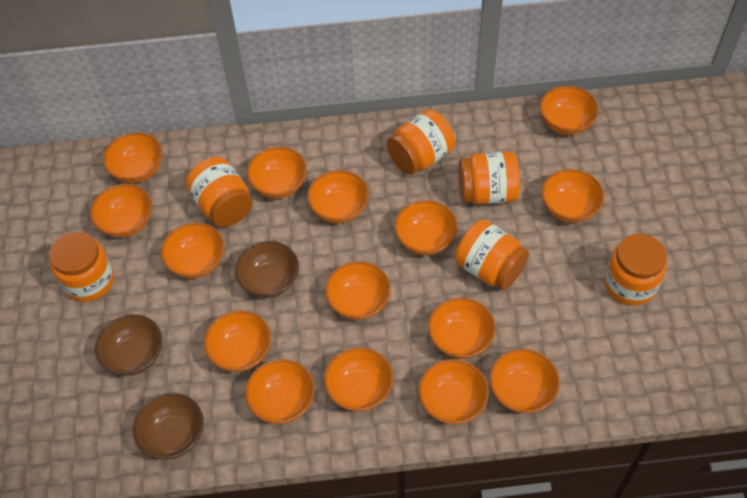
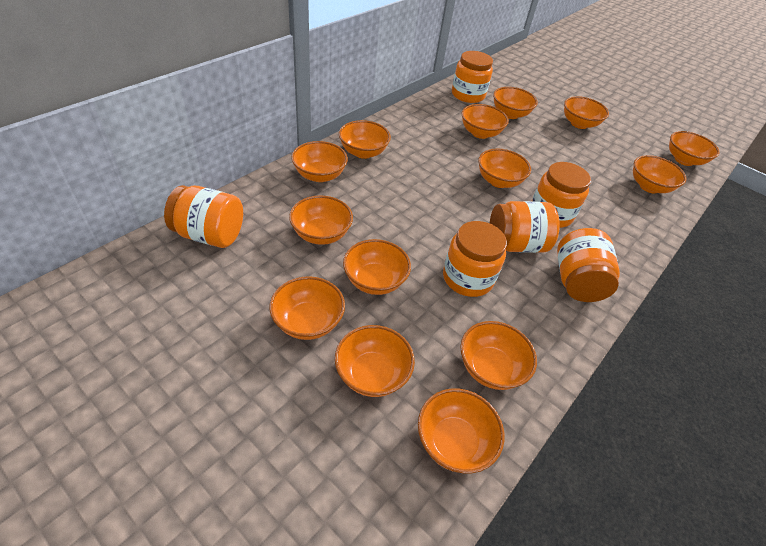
brown bowl: 3 -> 0
orange bowl: 15 -> 14

